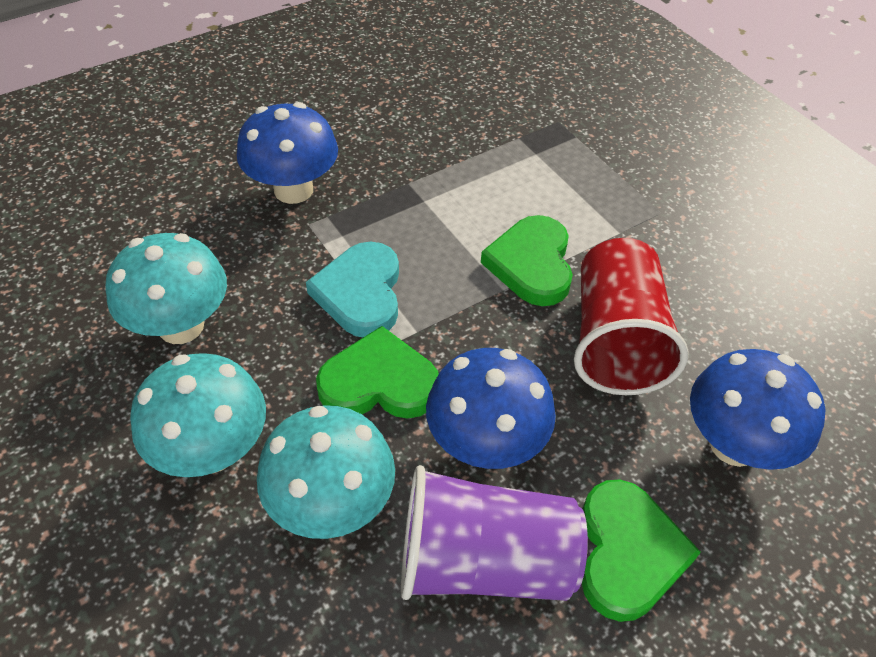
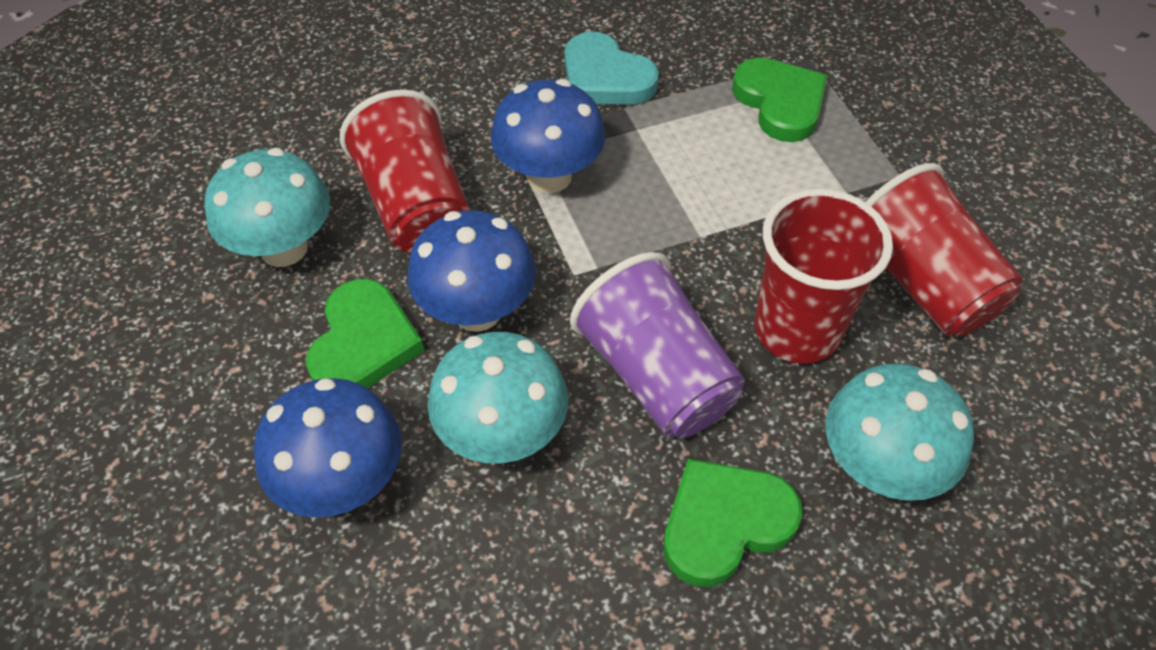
red cup: 1 -> 3

